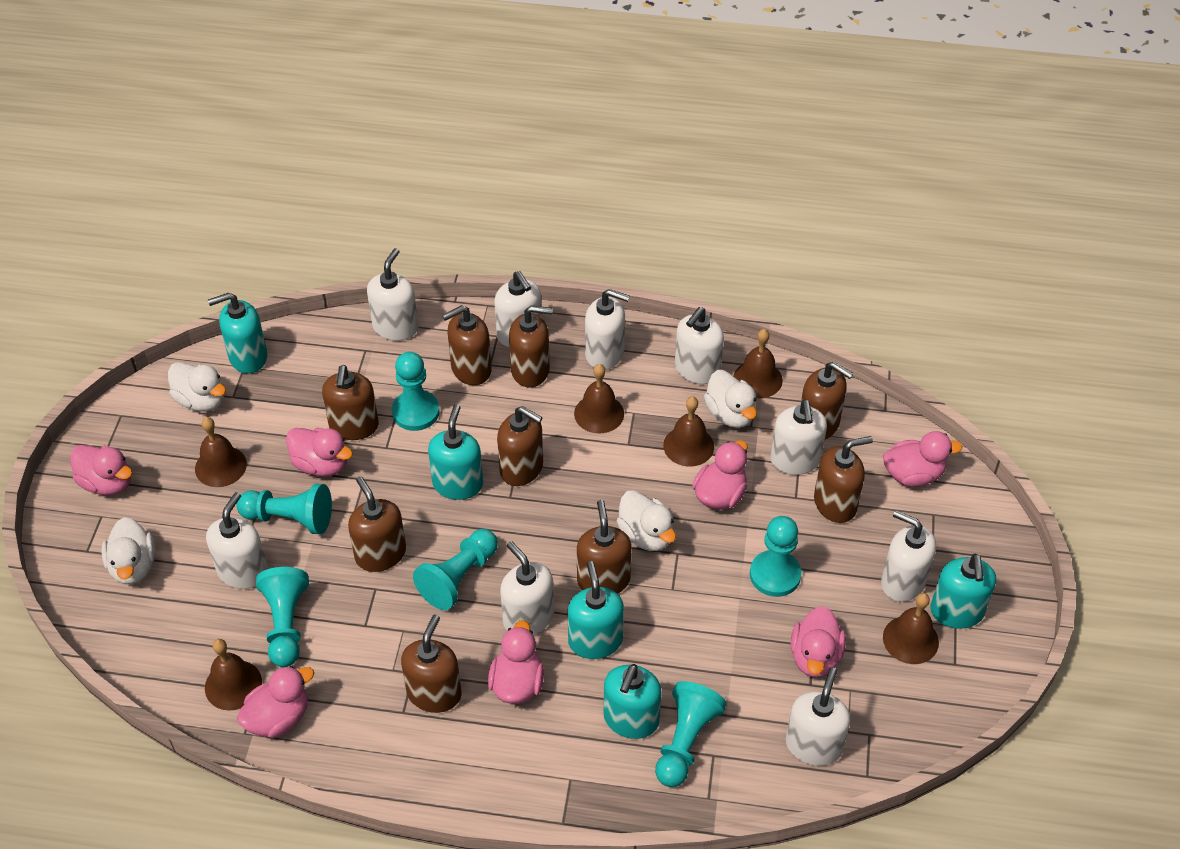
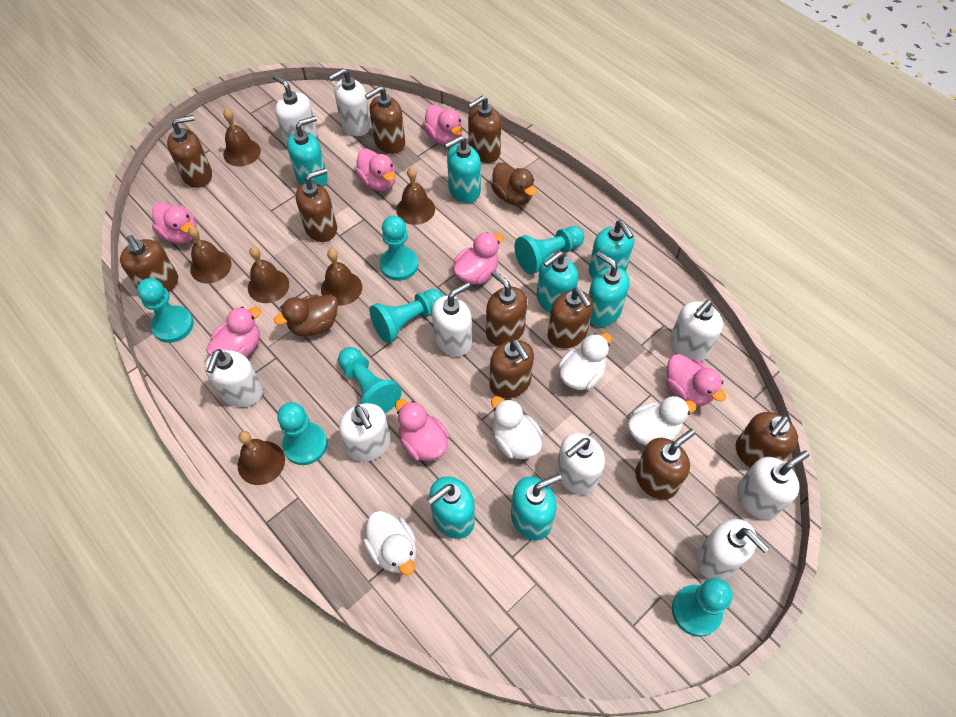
brown duck: 0 -> 2
brown soap dispenser: 9 -> 10
turquoise pawn: 6 -> 7
turquoise soap dispenser: 5 -> 7

